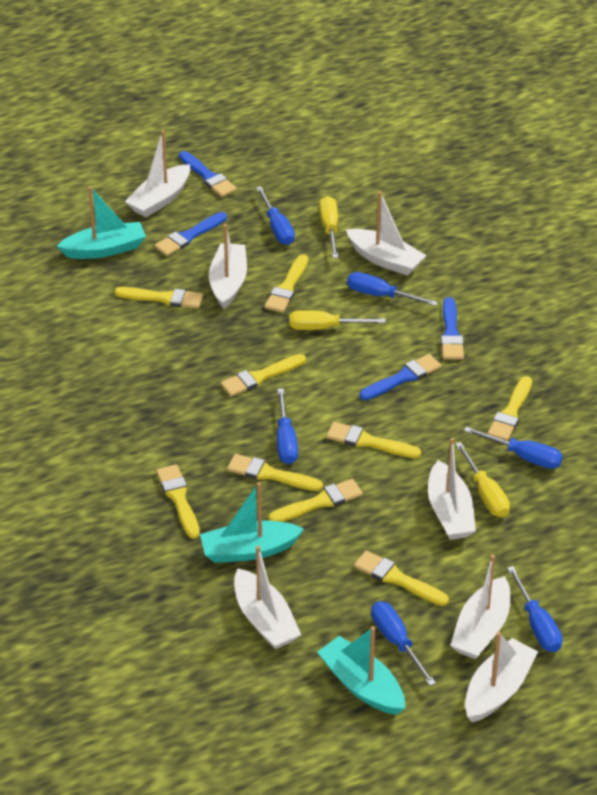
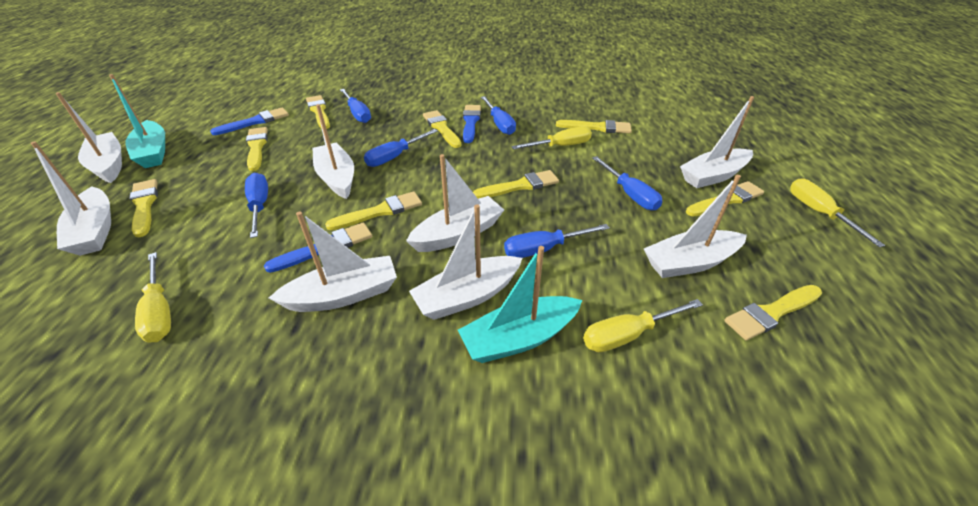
blue brush: 4 -> 3
turquoise boat: 3 -> 2
white boat: 7 -> 8
yellow screwdriver: 3 -> 4

